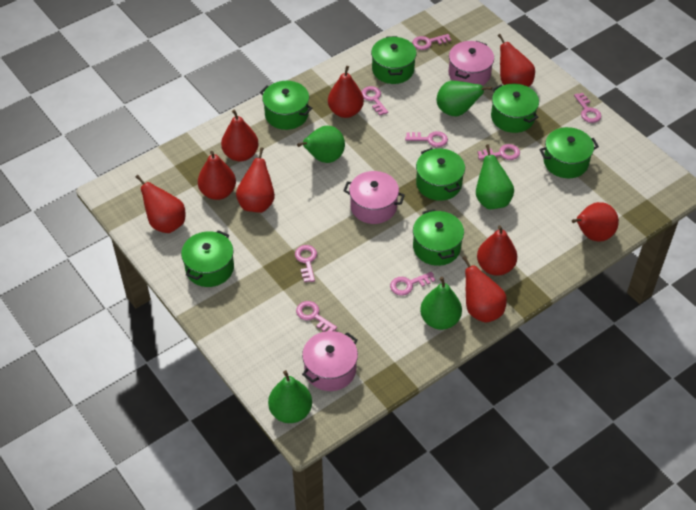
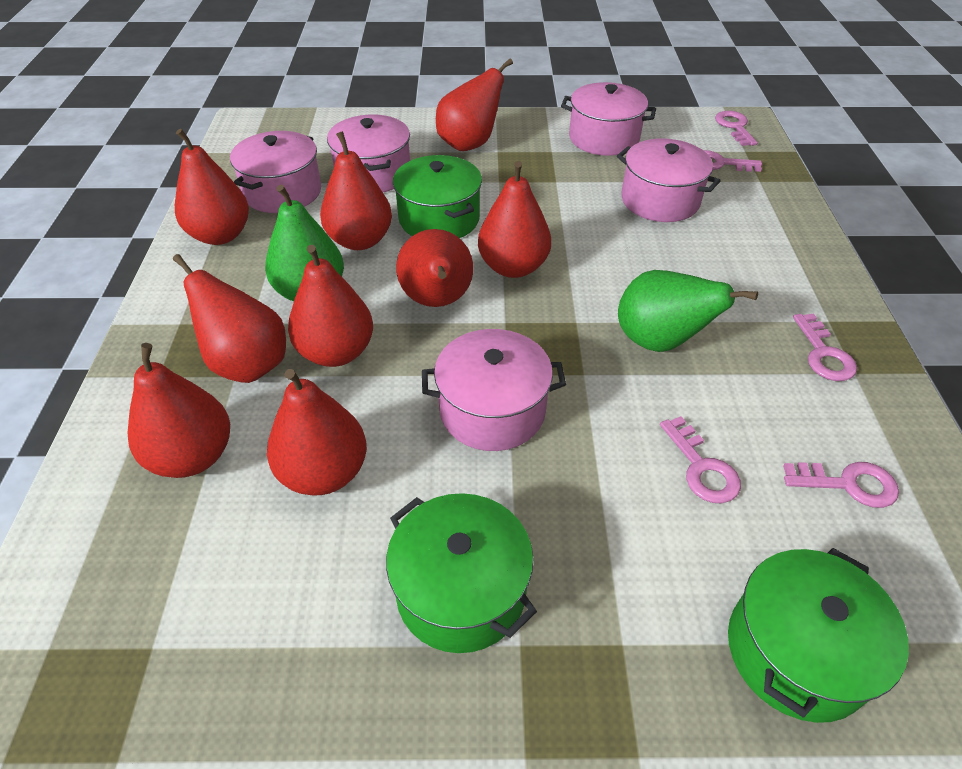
green pear: 5 -> 2
green pot: 7 -> 3
pink key: 8 -> 5
pink pot: 3 -> 5

